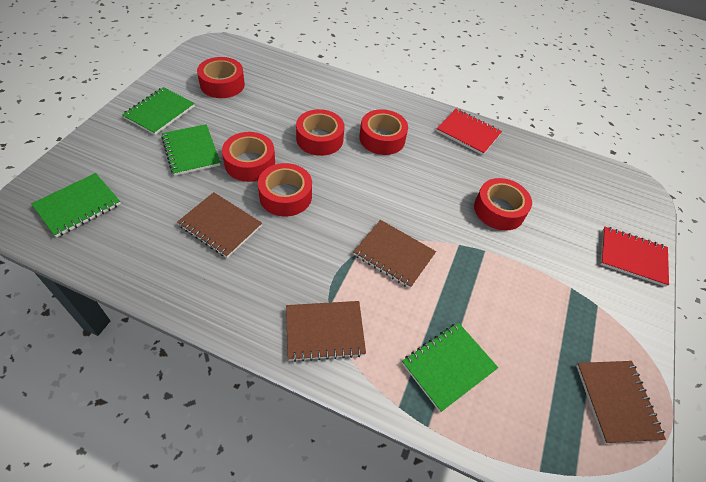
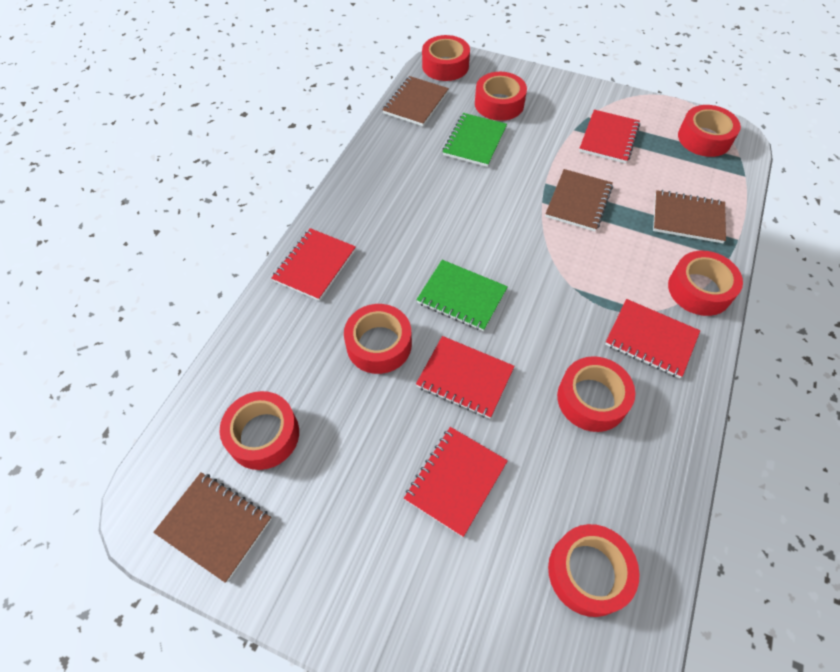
green notebook: 4 -> 2
red notebook: 2 -> 5
red tape: 6 -> 8

